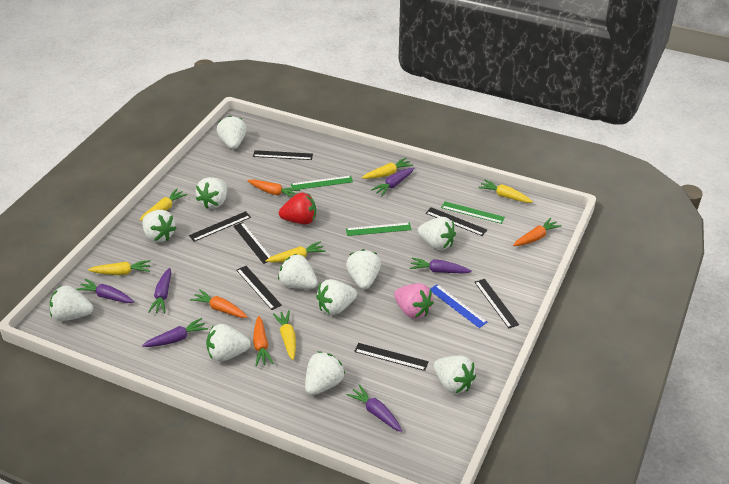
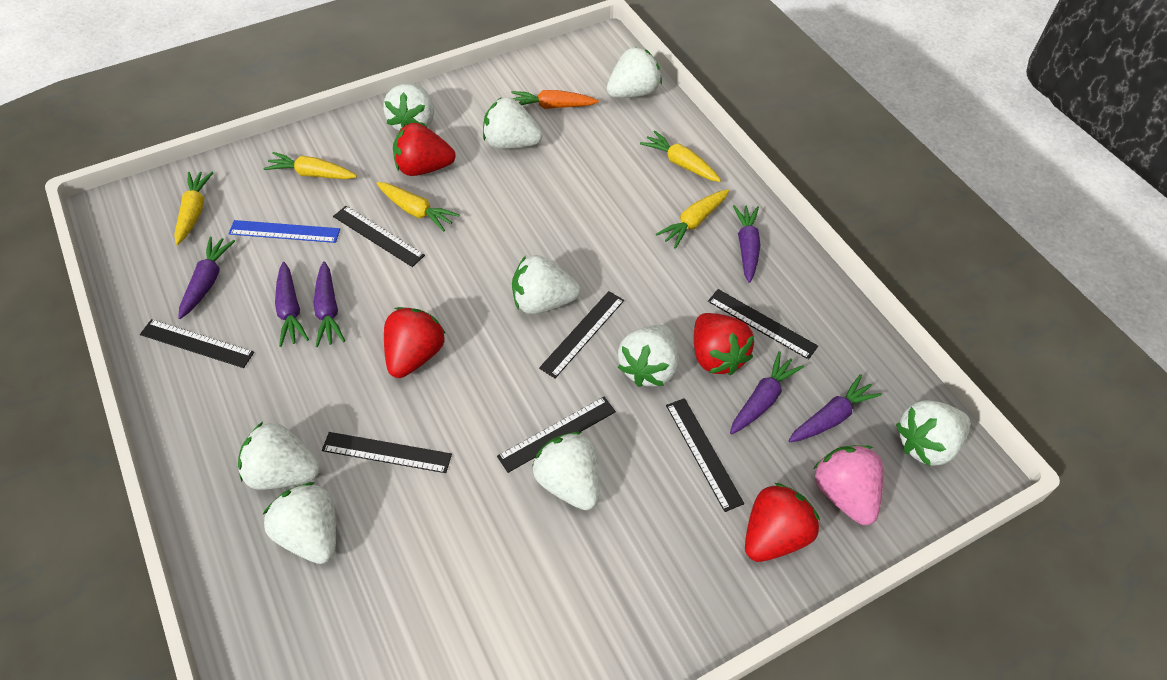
green ruler: 3 -> 0
orange carrot: 4 -> 1
red strawberry: 1 -> 4
white strawberry: 11 -> 9
yellow carrot: 6 -> 5

